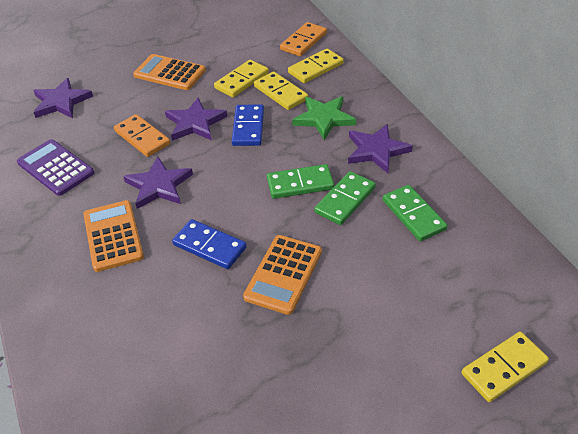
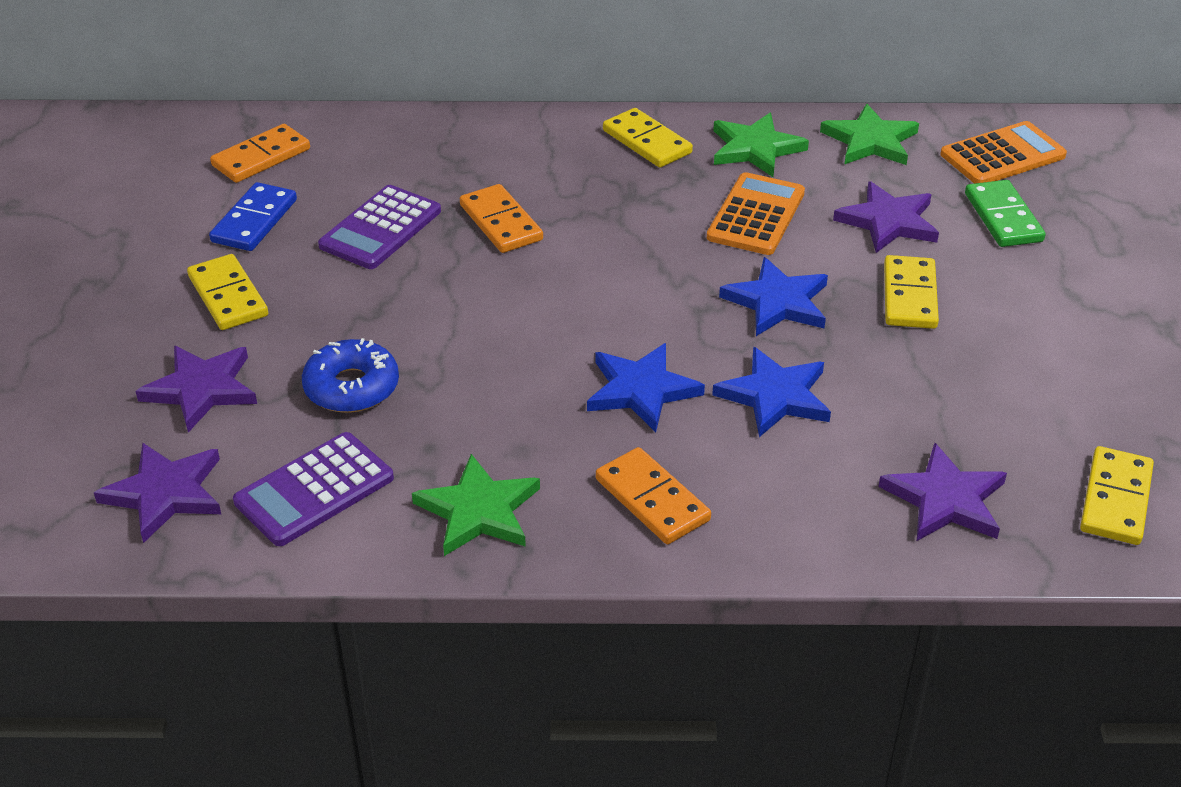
blue domino: 2 -> 1
blue donut: 0 -> 1
blue star: 0 -> 3
green domino: 3 -> 1
green star: 1 -> 3
orange calculator: 3 -> 2
orange domino: 2 -> 3
purple calculator: 1 -> 2

